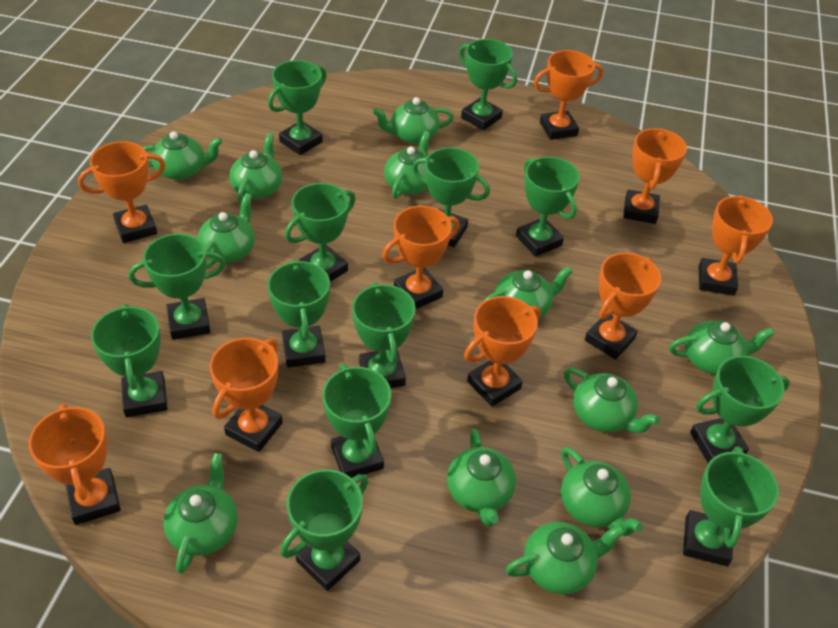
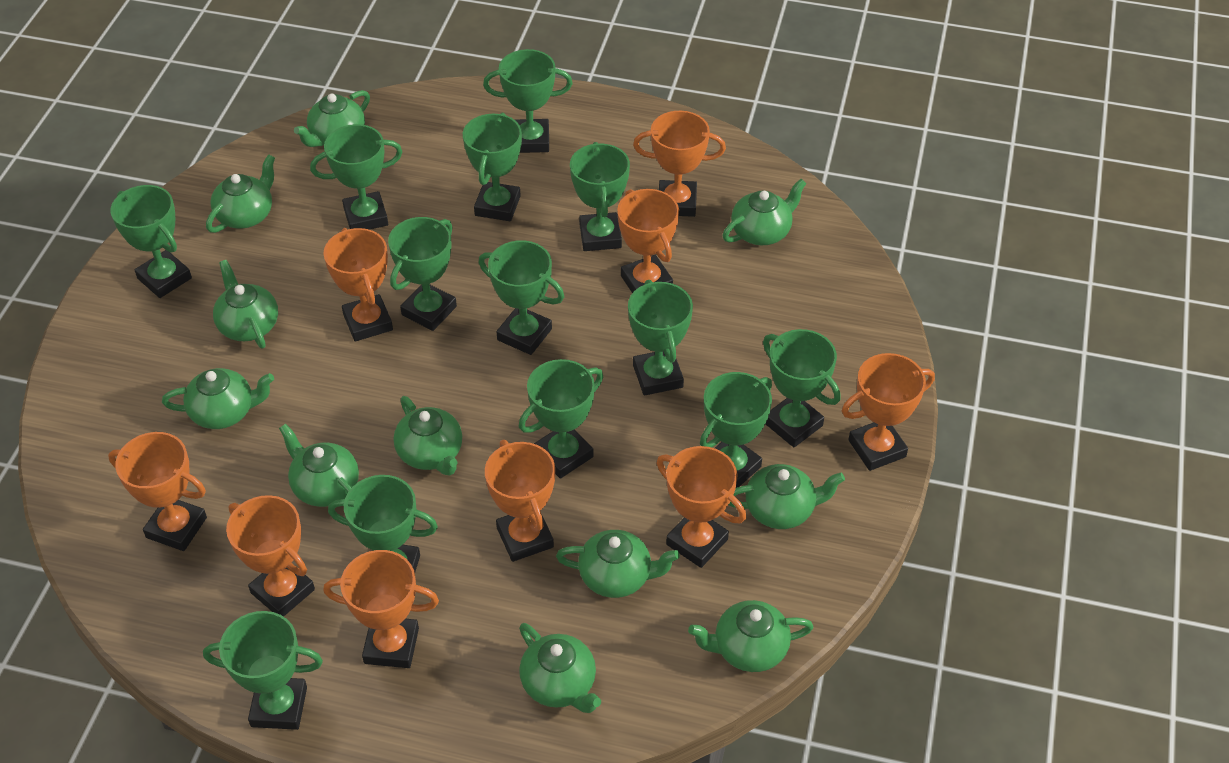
green teapot: 12 -> 11

